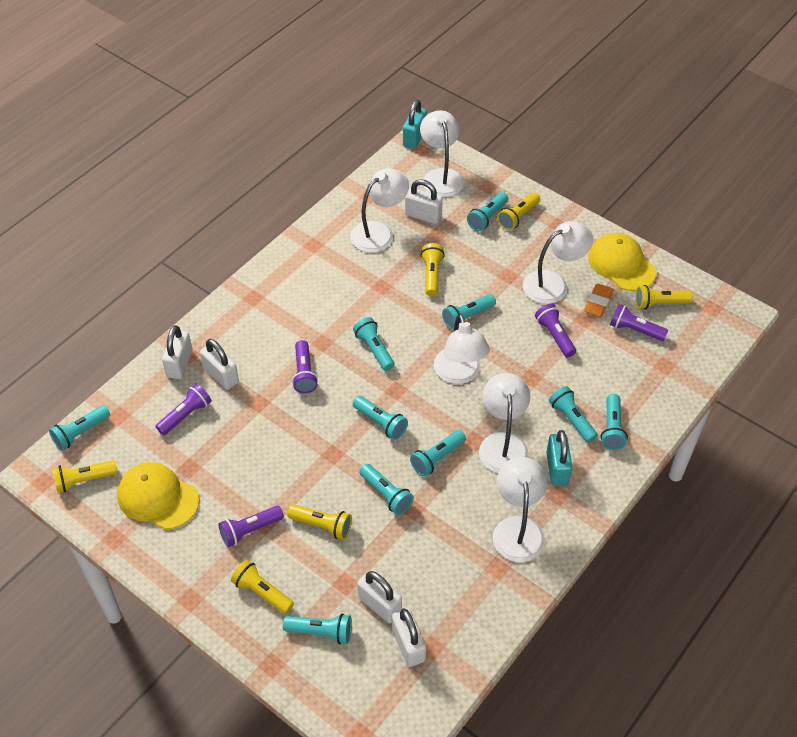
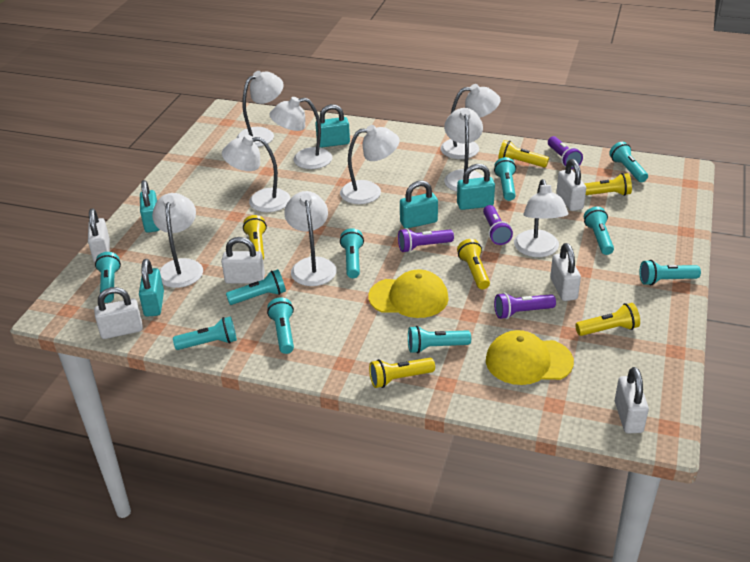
orange eraser: 1 -> 0
purple flashlight: 5 -> 4
turquoise padlock: 2 -> 5
white lamp: 6 -> 9
white padlock: 5 -> 6

